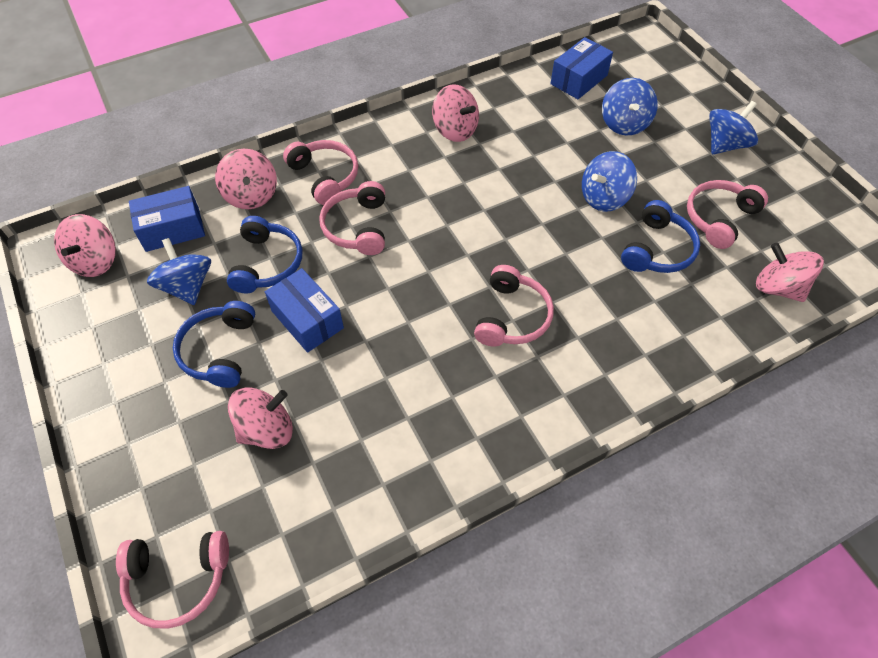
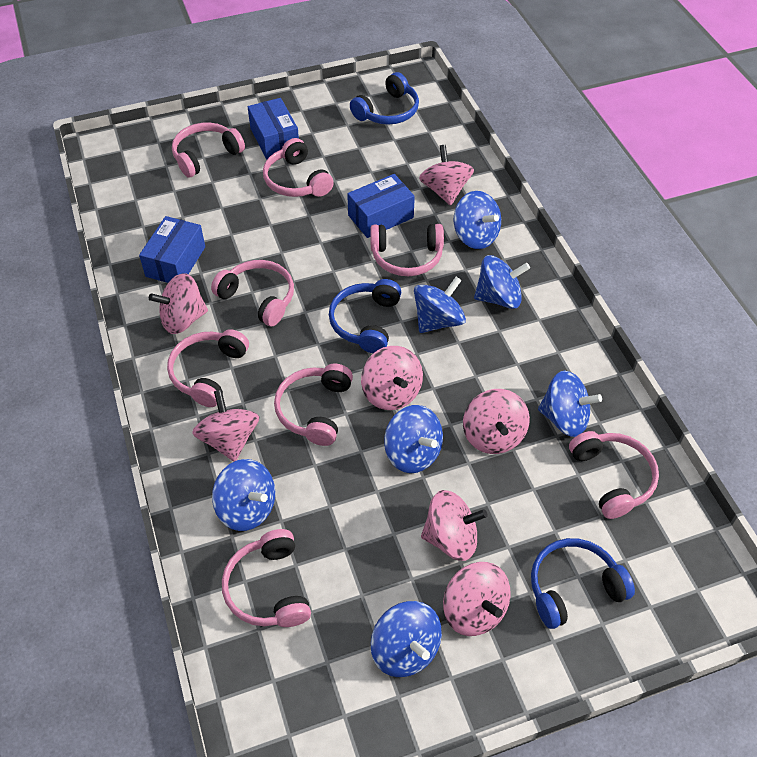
blue spinning top: 4 -> 7
pink headphones: 5 -> 8
pink spinning top: 5 -> 7

